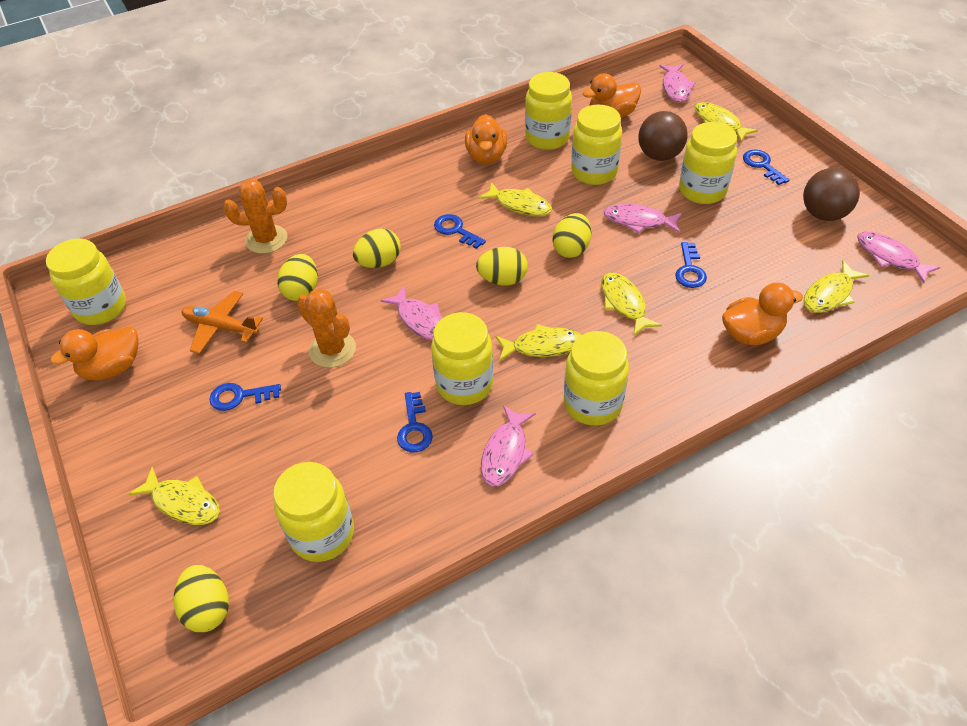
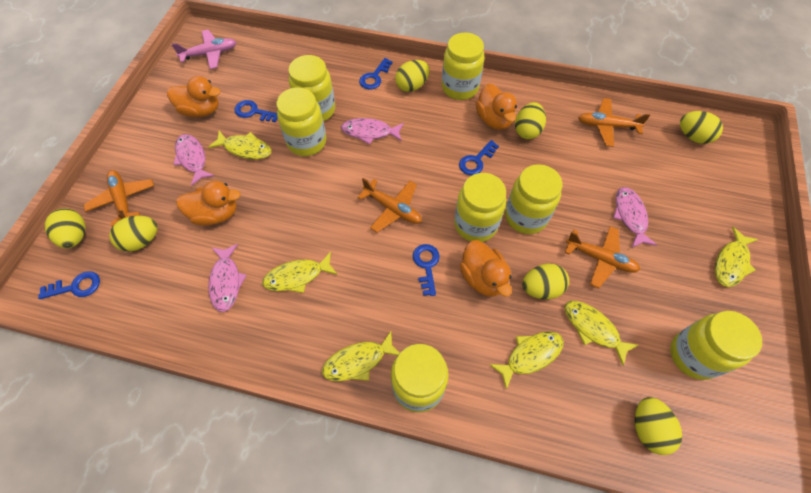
brown ball: 2 -> 0
orange cactus: 2 -> 0
orange plane: 1 -> 4
pink fish: 5 -> 4
pink plane: 0 -> 1
yellow egg: 5 -> 7

